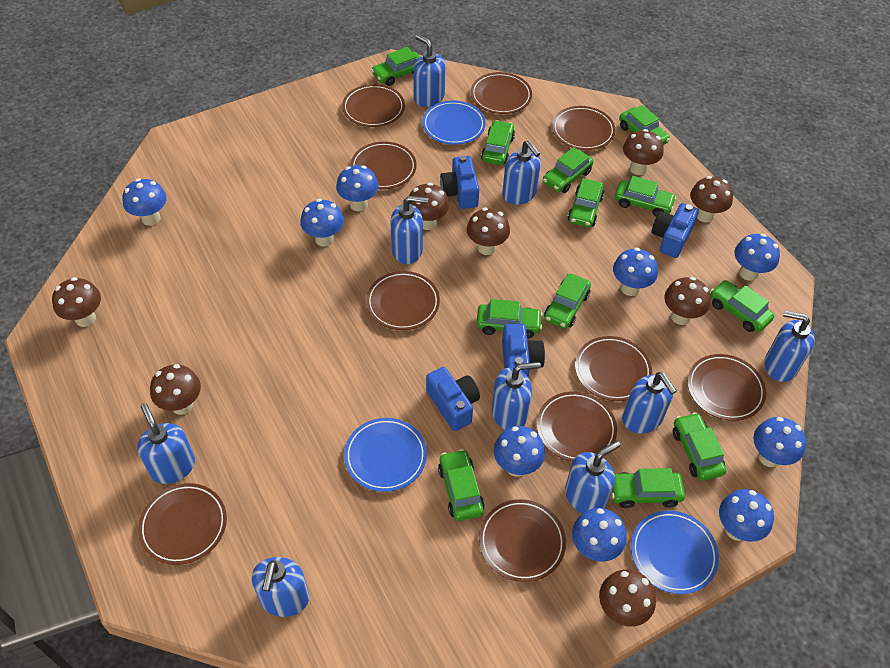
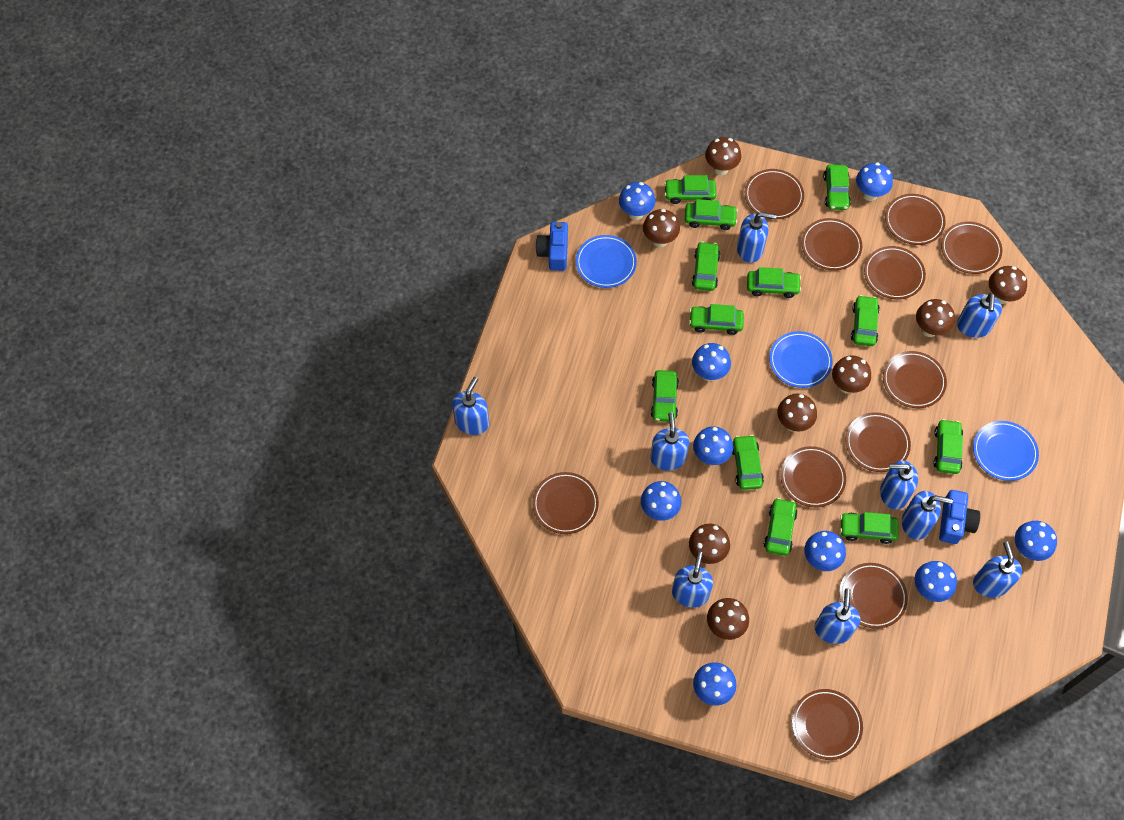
blue camera: 4 -> 2
brown plate: 10 -> 11

